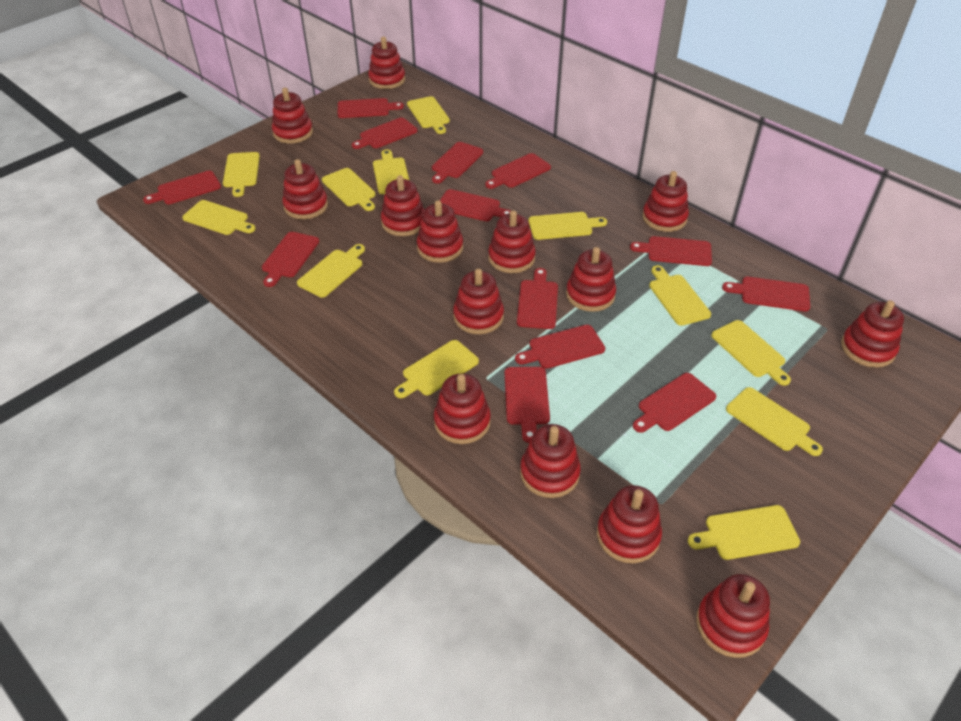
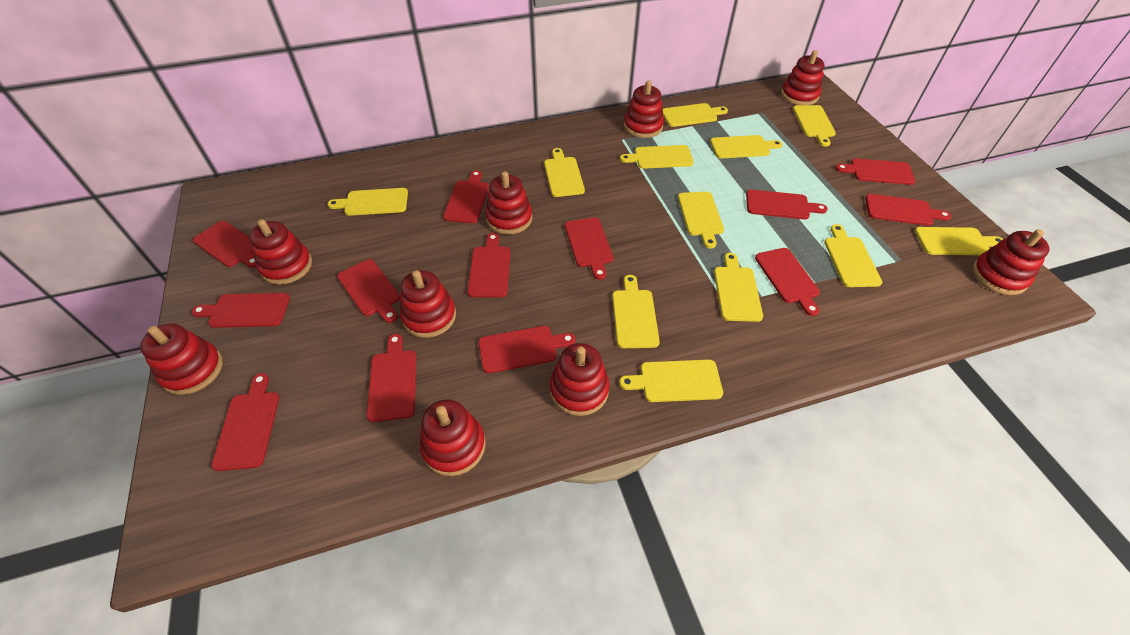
red stacking toy: 14 -> 9

